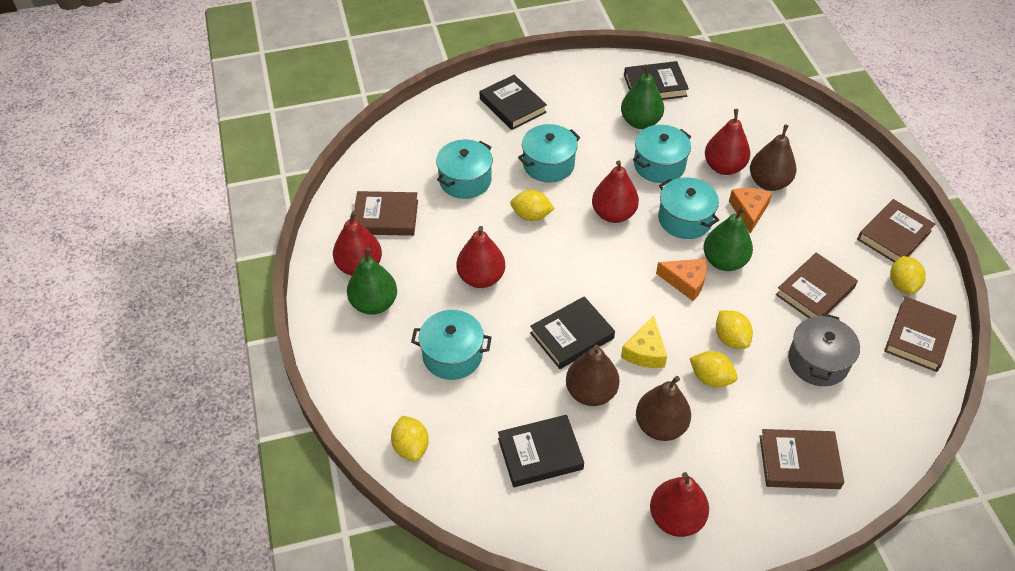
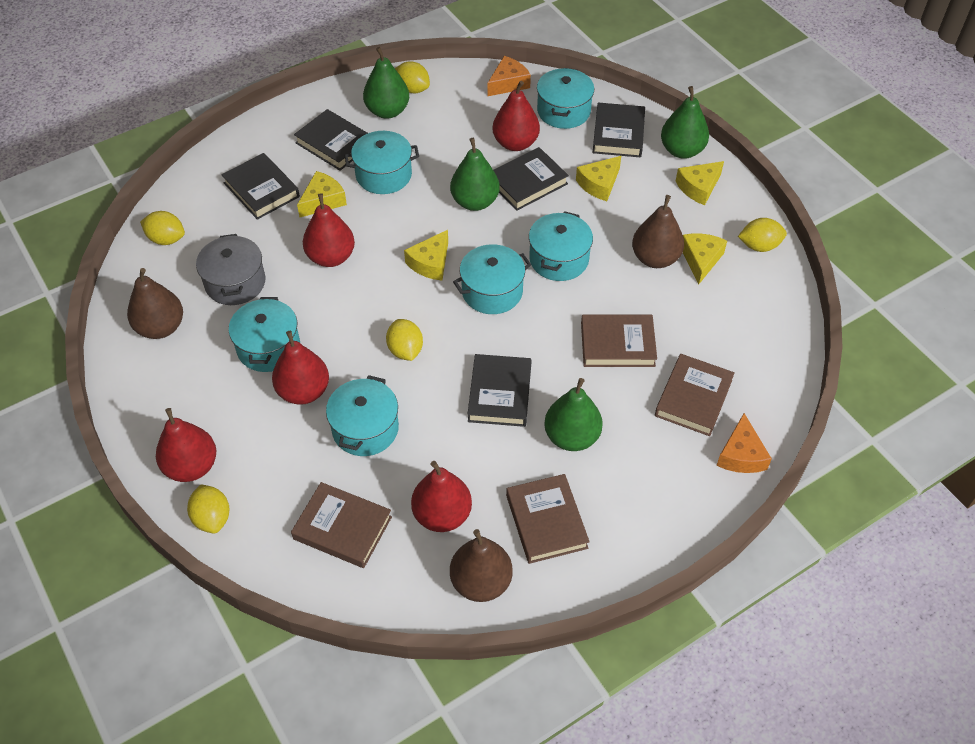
black book: 4 -> 5
brown book: 5 -> 4
green pear: 3 -> 4
turquoise pot: 5 -> 6
yellow cheese: 1 -> 5

